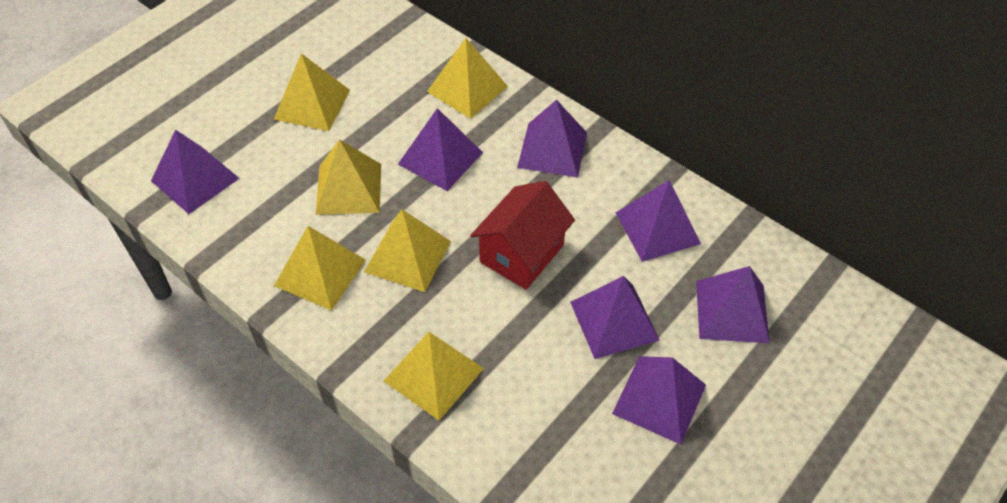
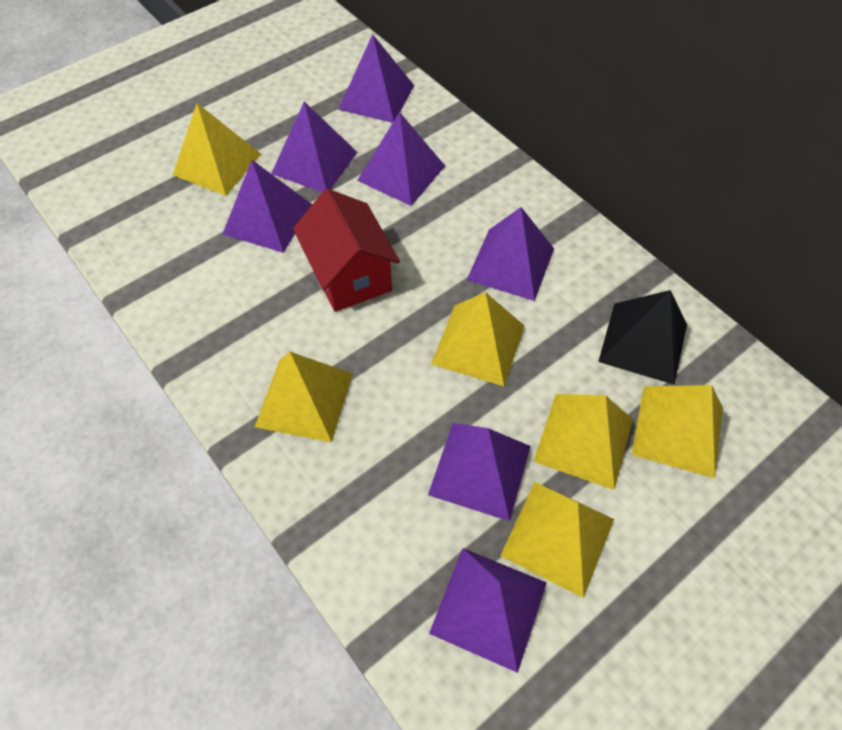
black pyramid: 0 -> 1

